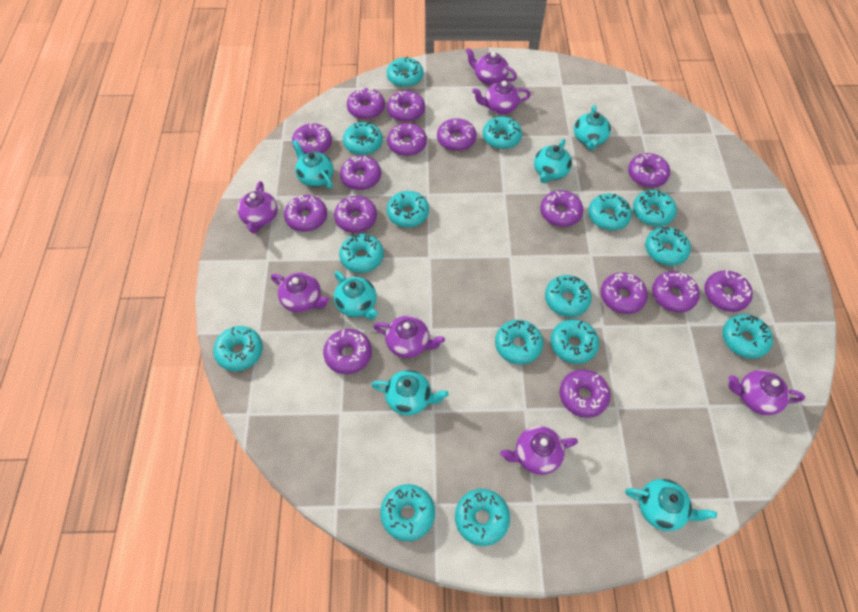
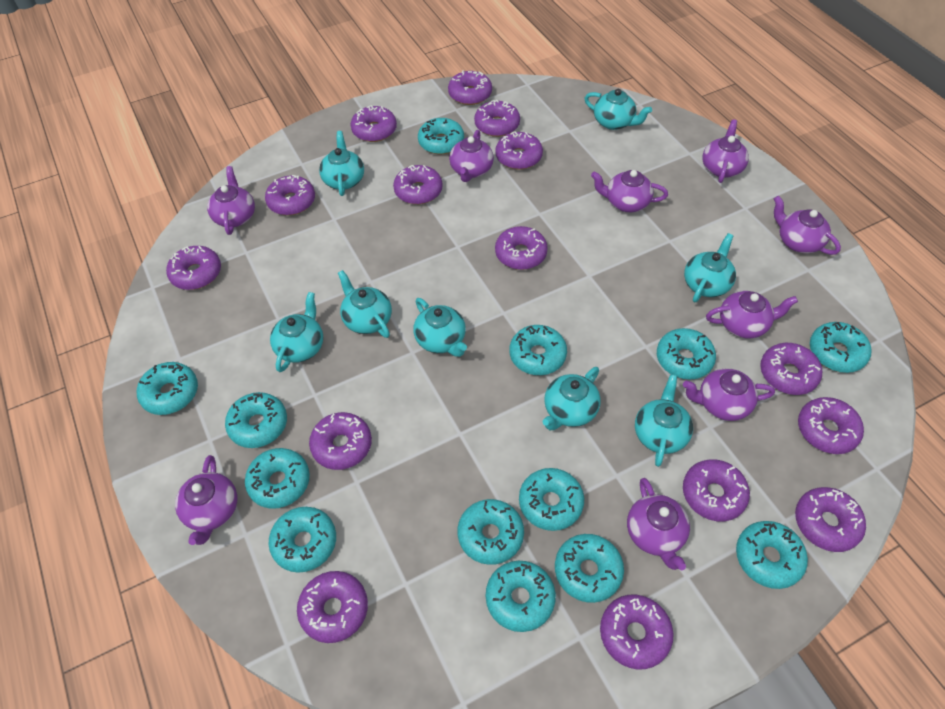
purple teapot: 7 -> 9
turquoise donut: 15 -> 13
turquoise teapot: 6 -> 8

